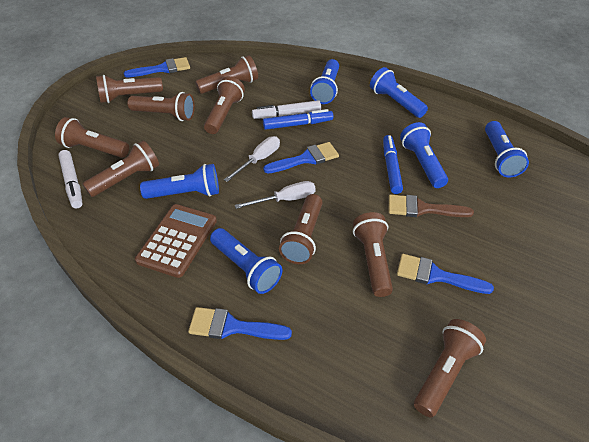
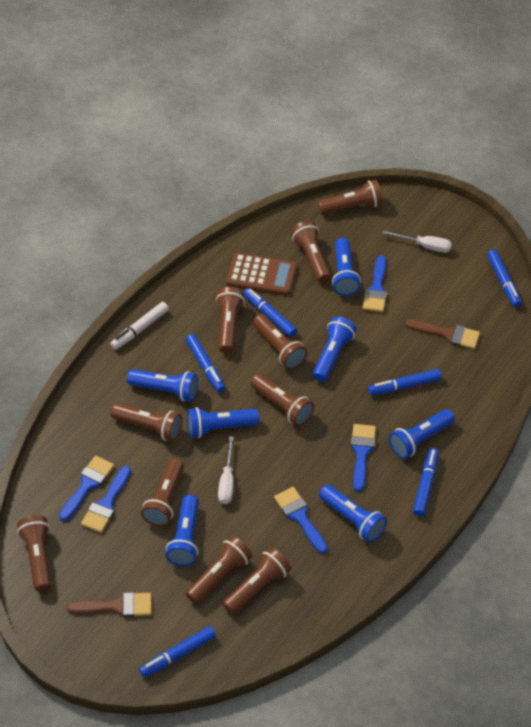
blue brush: 4 -> 5
blue flashlight: 6 -> 7
blue marker: 2 -> 6
brown brush: 1 -> 2
brown flashlight: 9 -> 10
white marker: 2 -> 1

